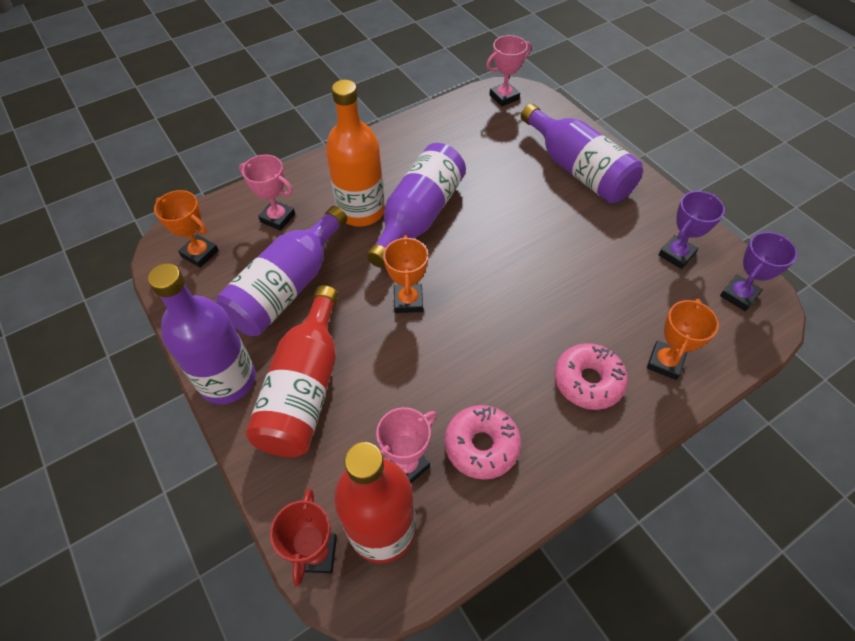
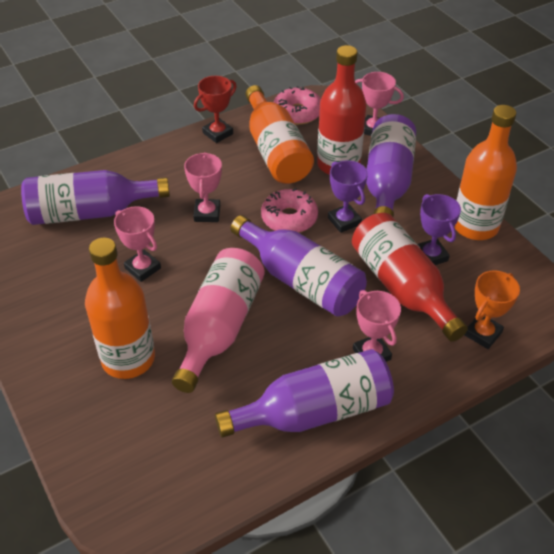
orange bottle: 1 -> 3
orange trophy: 3 -> 1
pink bottle: 0 -> 1
pink trophy: 3 -> 4

